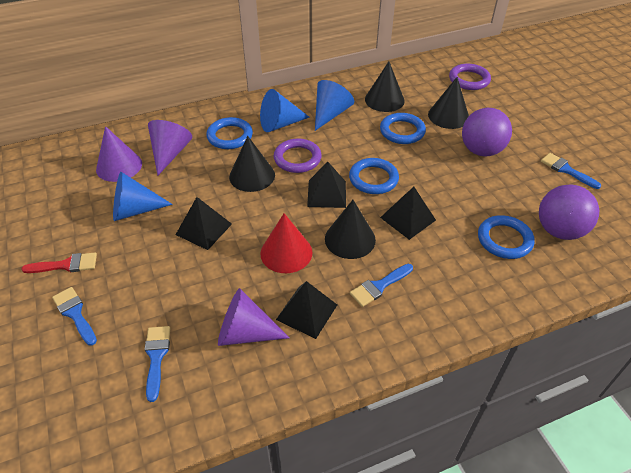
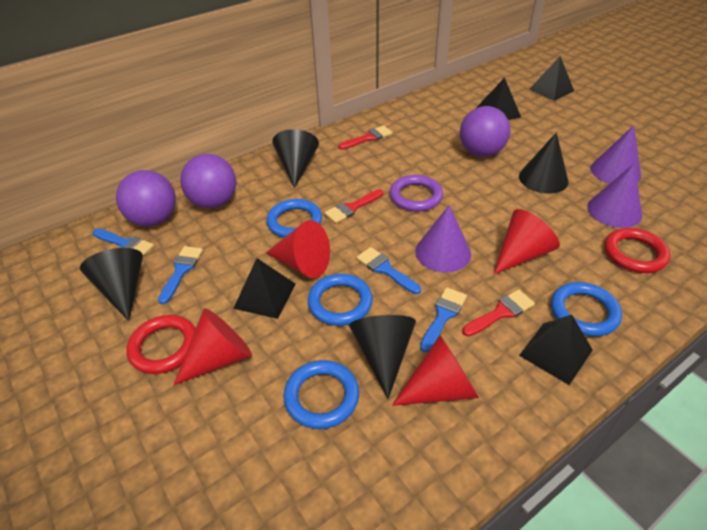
blue cone: 3 -> 0
purple ball: 2 -> 3
purple ring: 2 -> 1
red brush: 1 -> 3
red cone: 1 -> 4
red ring: 0 -> 2

